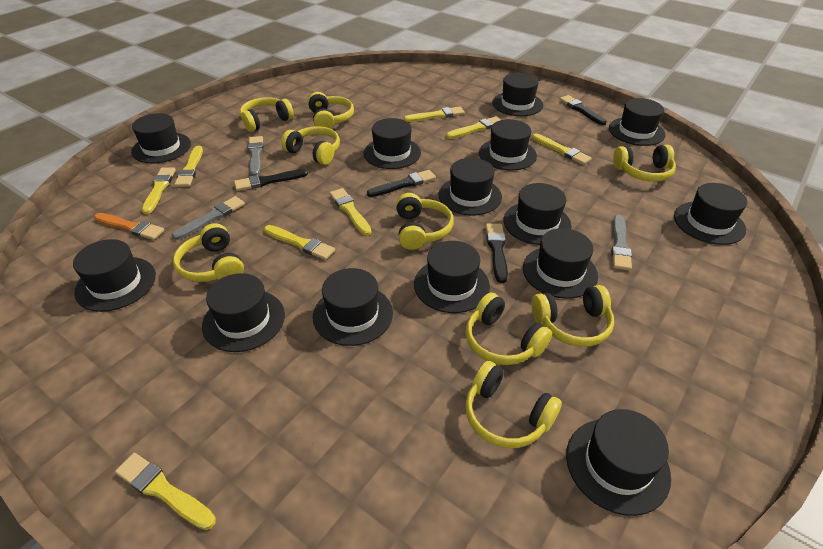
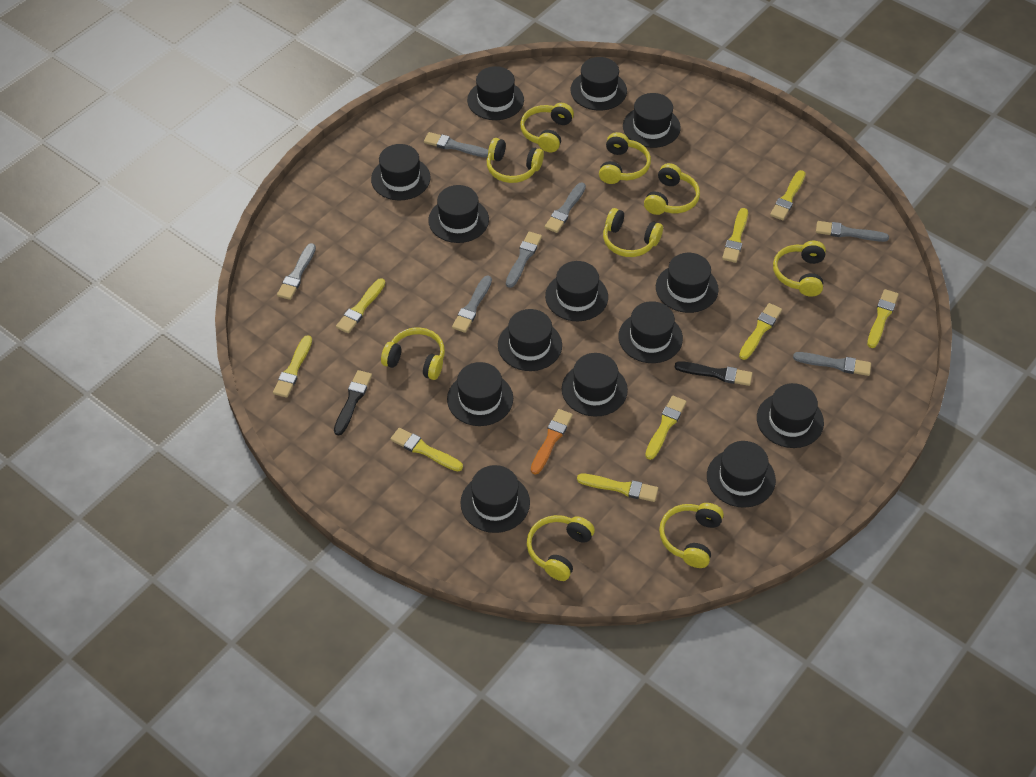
black brush: 4 -> 2
grey brush: 3 -> 7
yellow brush: 8 -> 9

